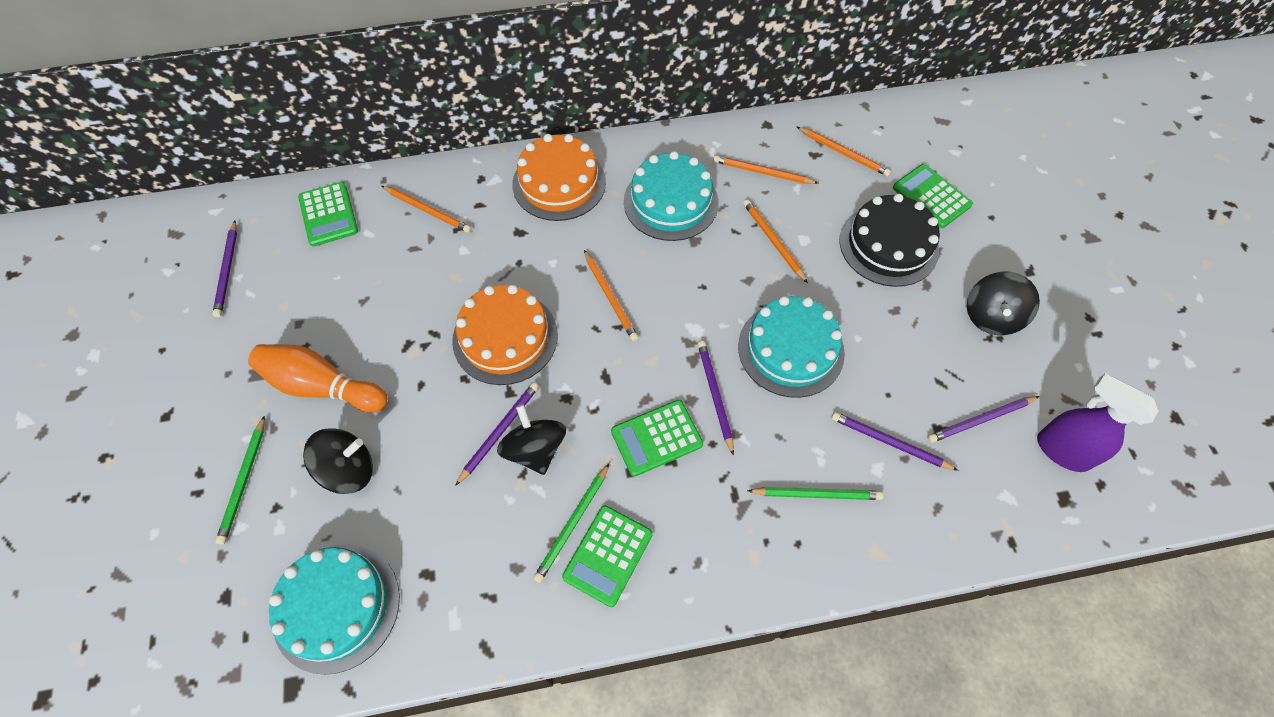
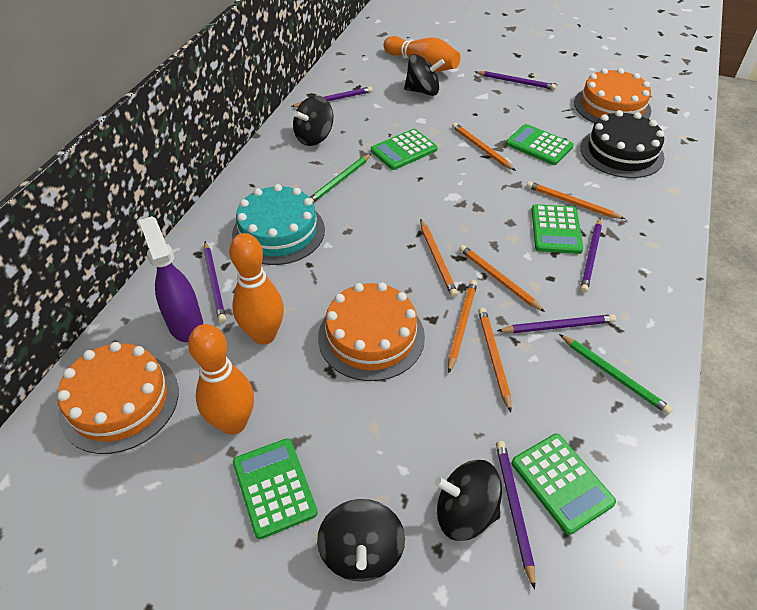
black spinning top: 3 -> 4
green calculator: 4 -> 5
green pencil: 3 -> 2
orange bowling pin: 1 -> 3
orange cake: 2 -> 3
orange pencil: 5 -> 6
purple pencil: 5 -> 6
turquoise cake: 3 -> 1

